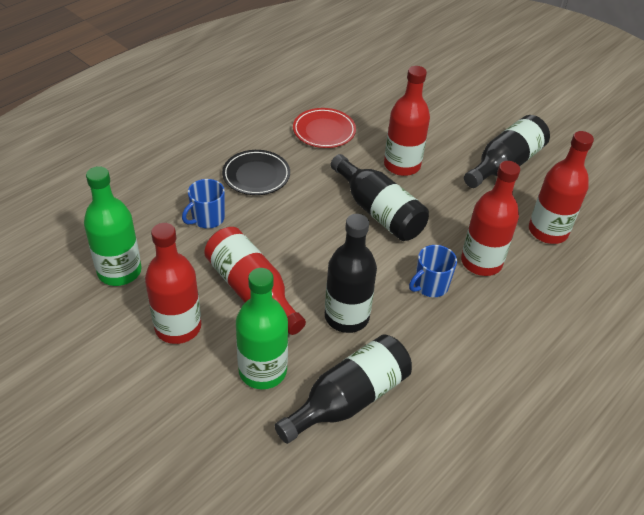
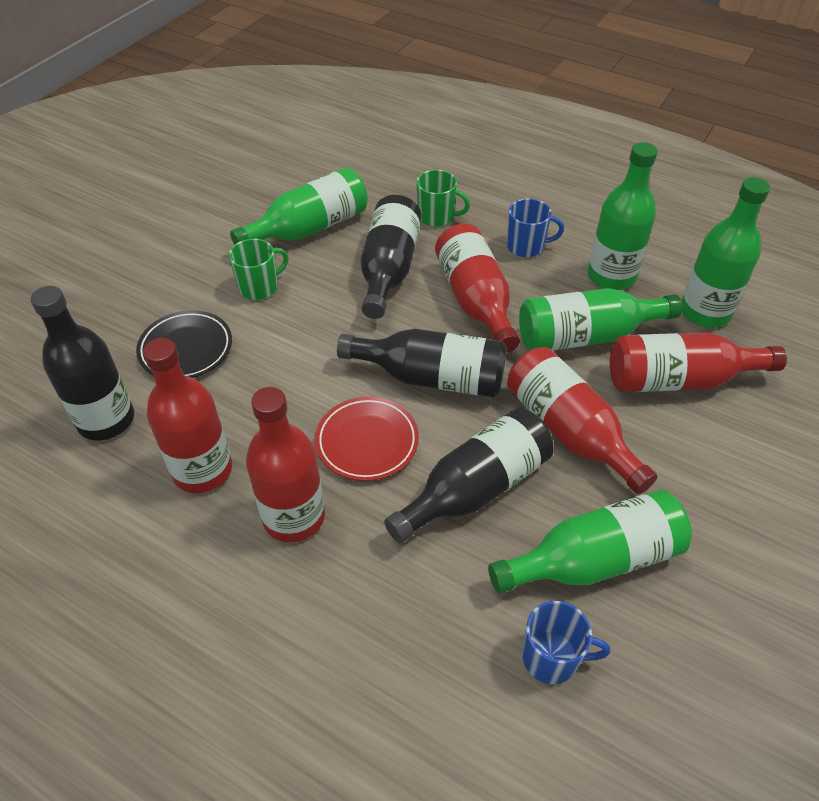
green bottle: 2 -> 5
green mug: 0 -> 2

